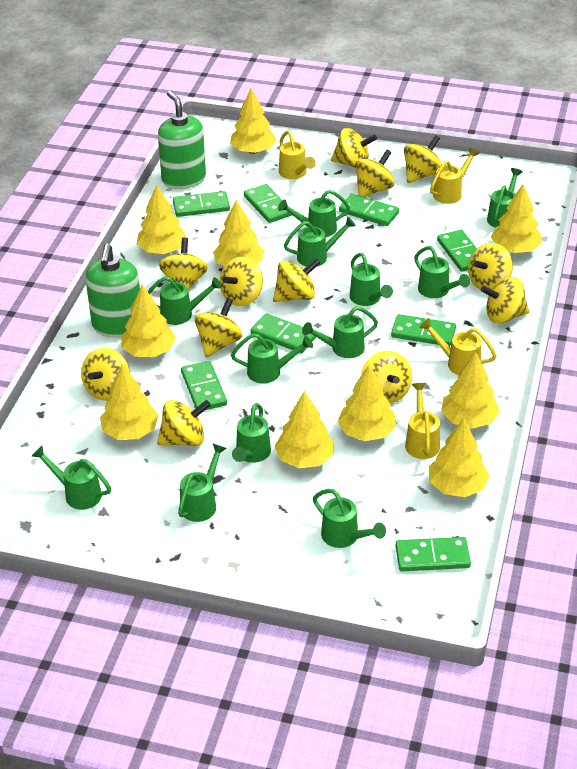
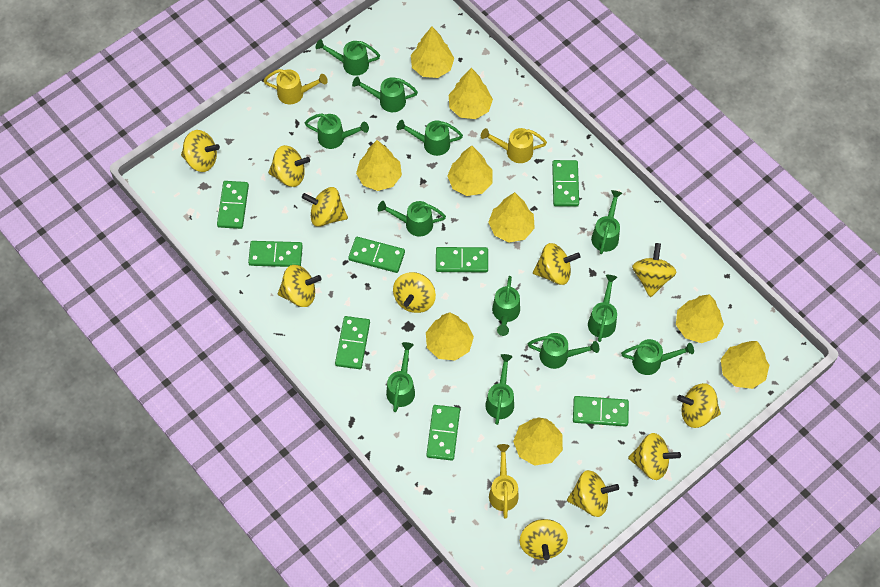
green soap dispenser: 2 -> 0
yellow spinning top: 12 -> 11
yellow tree: 10 -> 9
yellow watering can: 4 -> 3

